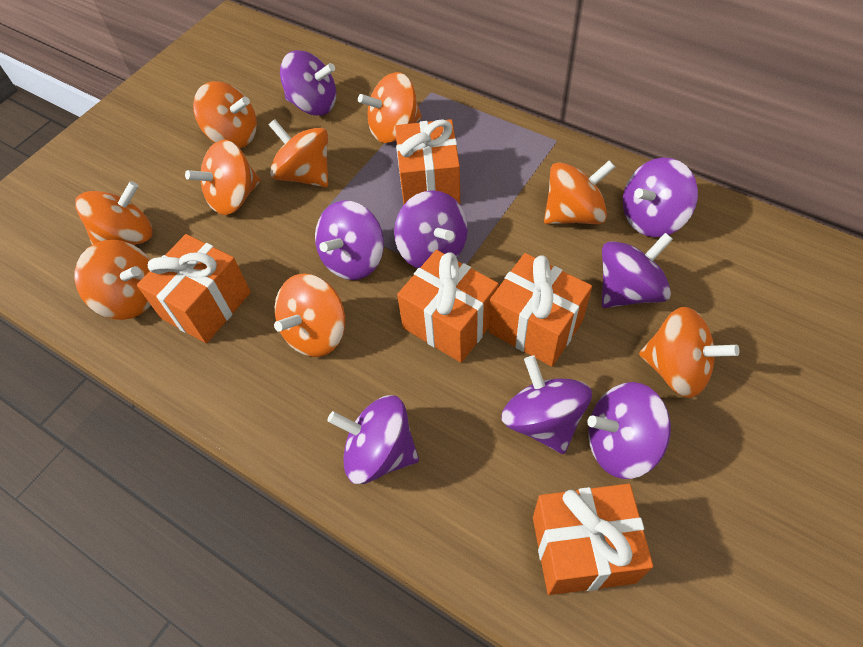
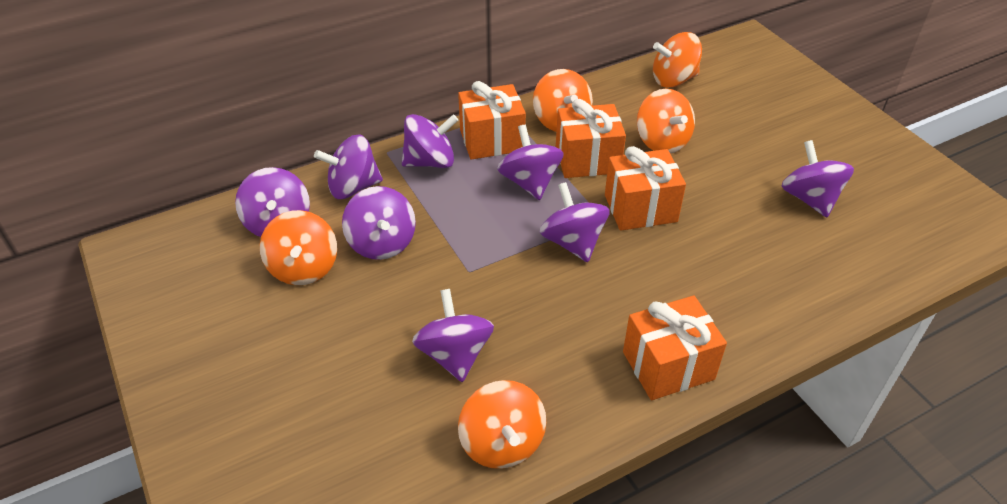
orange gift: 5 -> 4
orange spinning top: 9 -> 5

